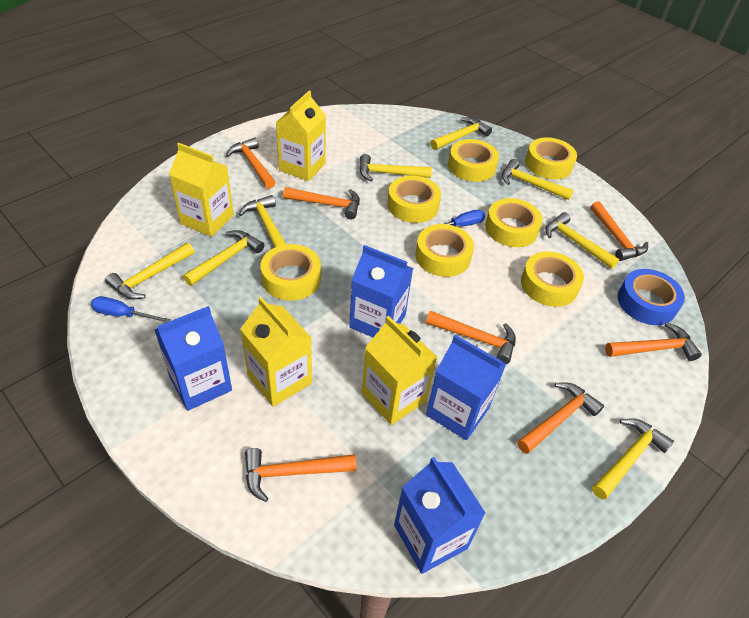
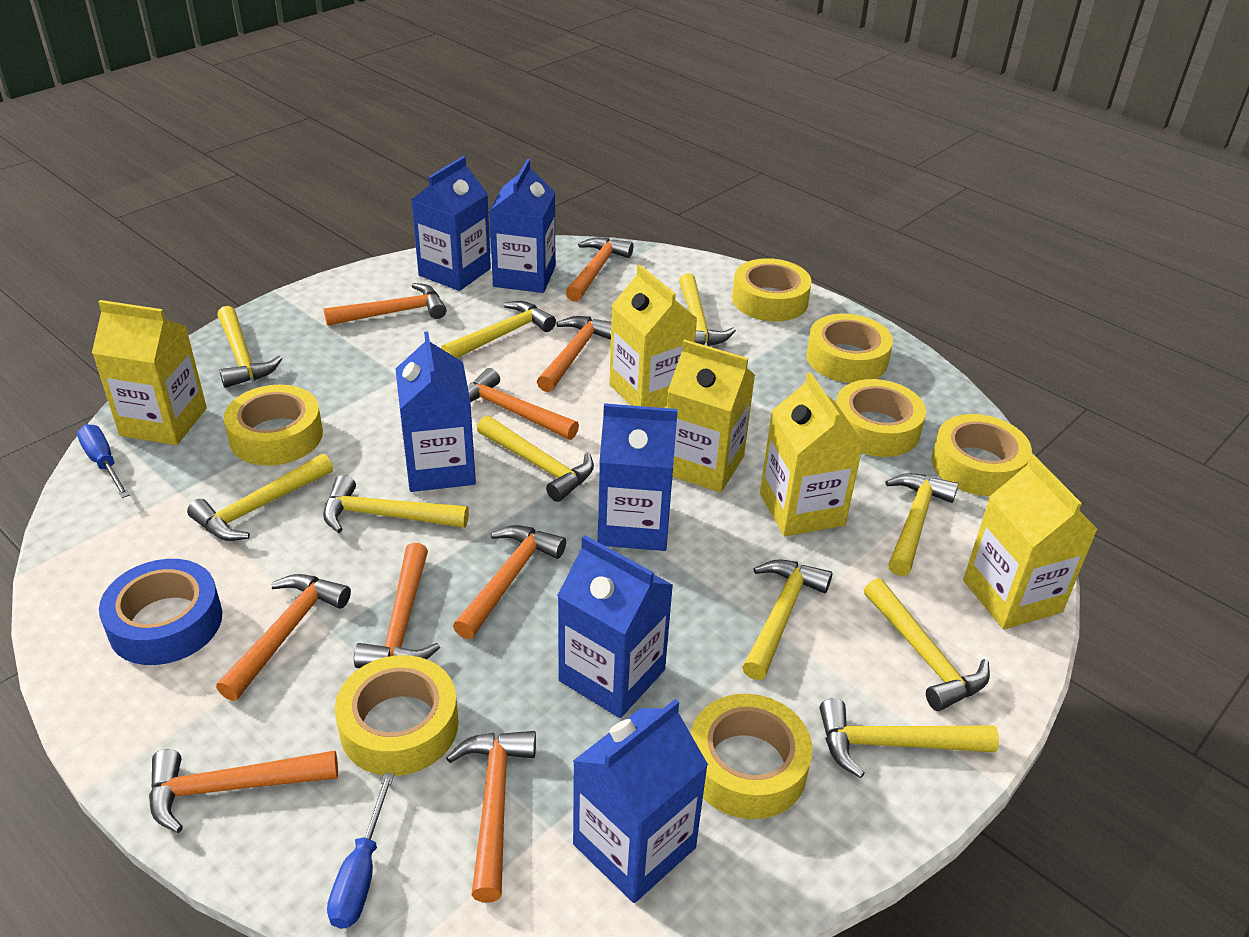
blue carton: 4 -> 6
orange hammer: 7 -> 9
yellow carton: 4 -> 5
yellow hammer: 8 -> 10

